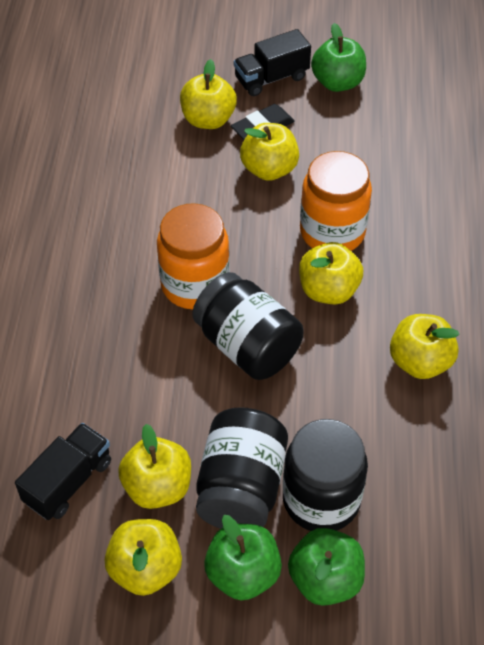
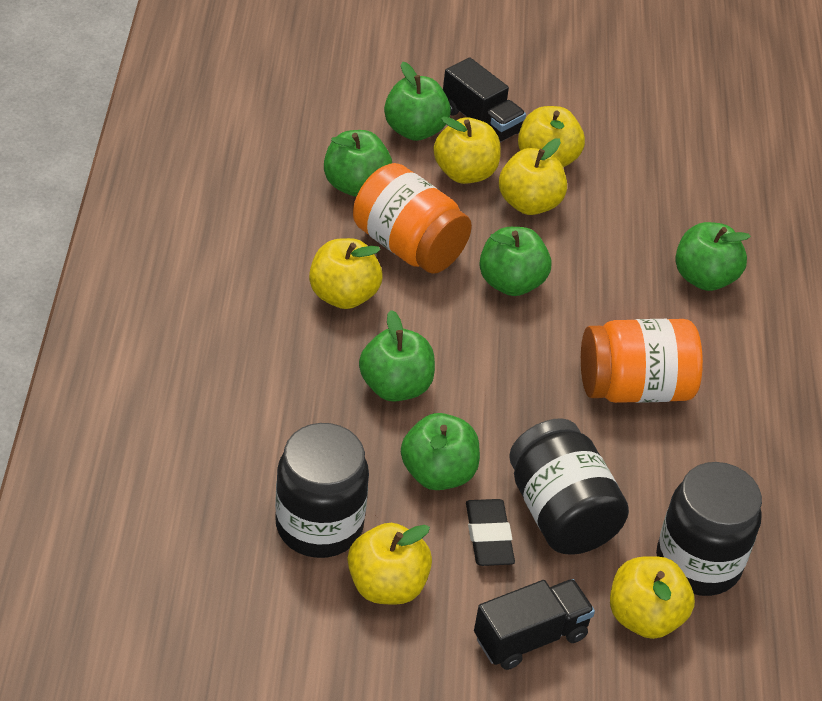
green apple: 3 -> 6

